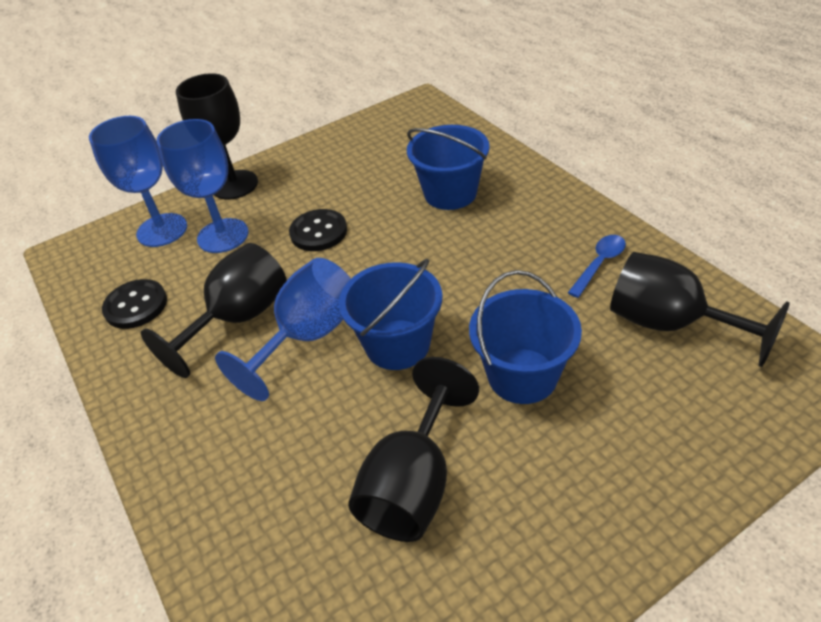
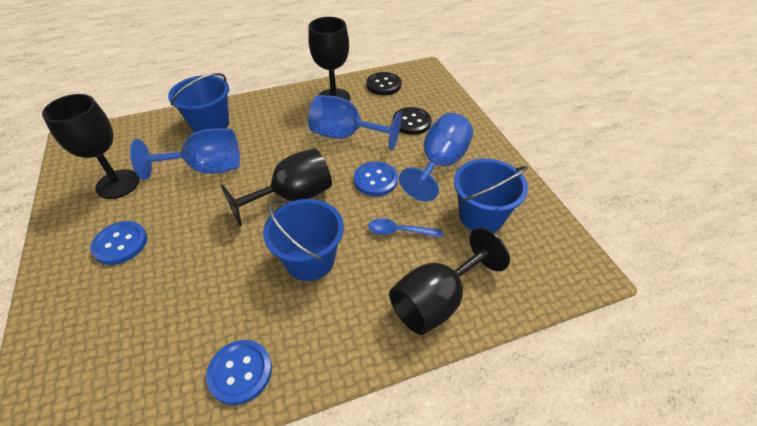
blue button: 0 -> 3

